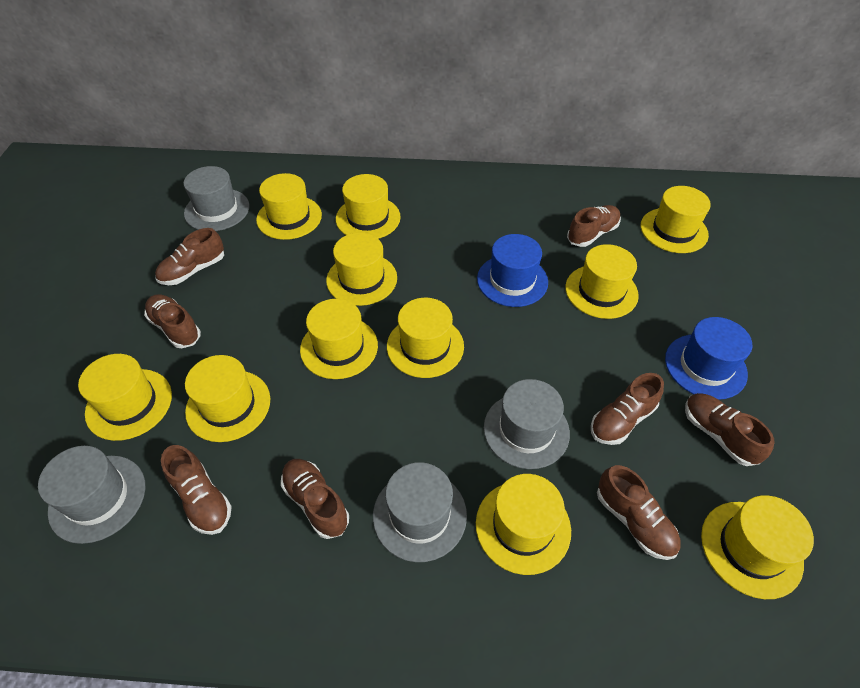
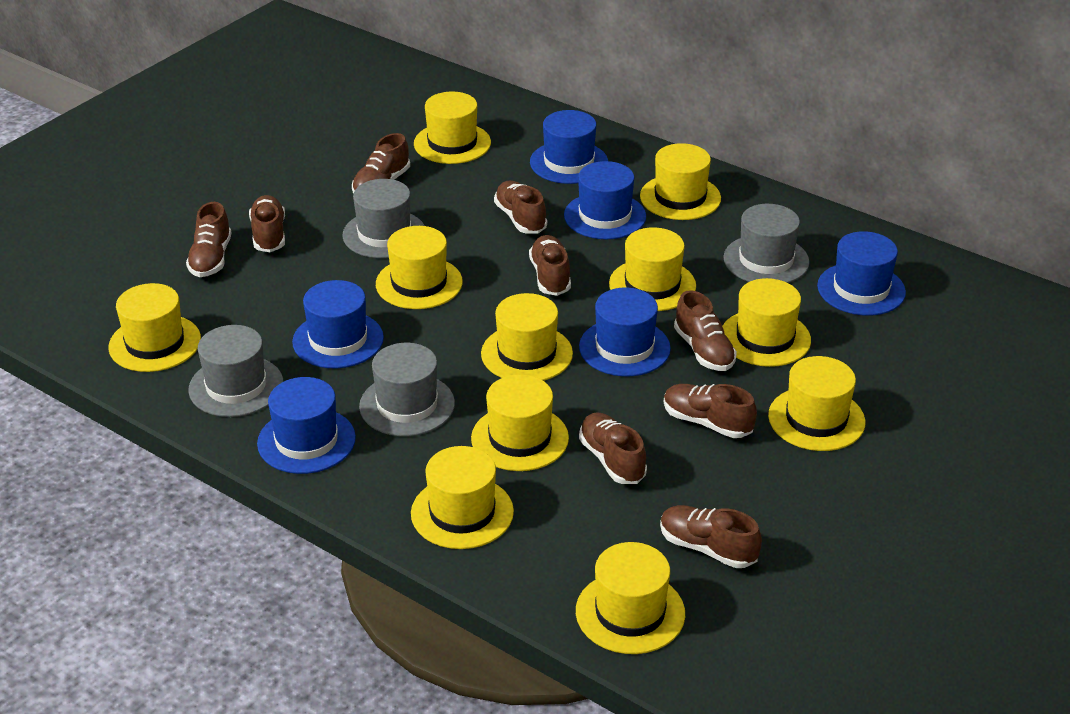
blue hat: 2 -> 6
brown shoe: 8 -> 9

